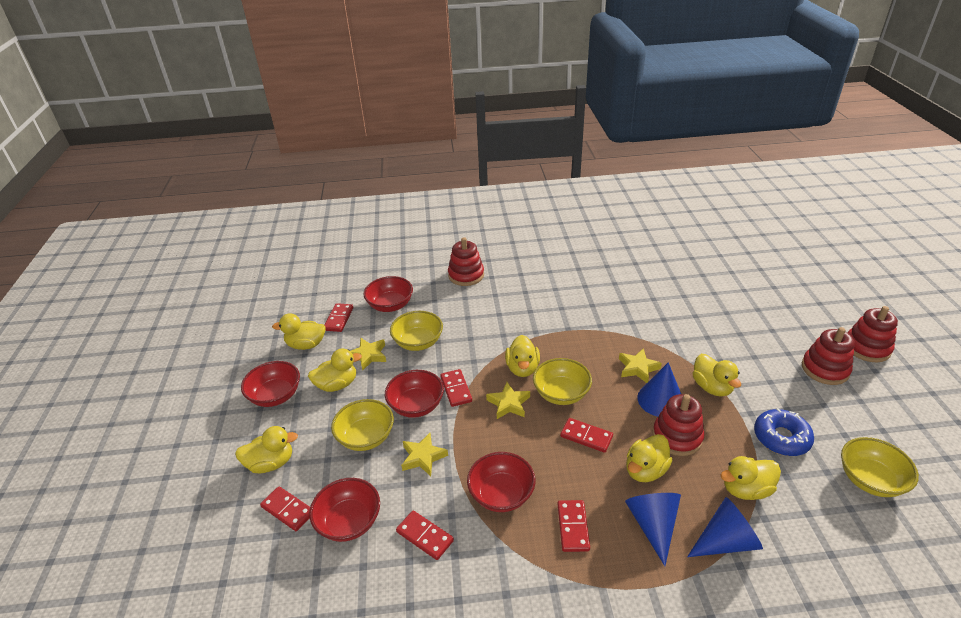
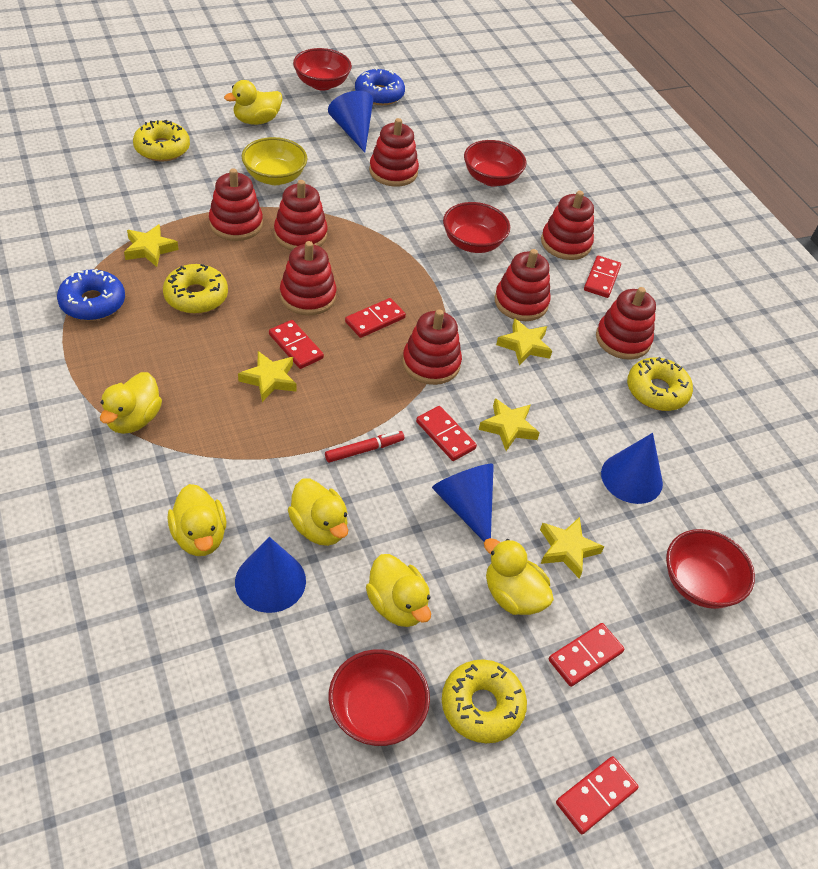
blue cone: 3 -> 4
blue donut: 1 -> 2
red marker: 0 -> 1
red stacking toy: 4 -> 8
yellow bowl: 4 -> 1
yellow donut: 0 -> 4
yellow duck: 7 -> 6
yellow star: 4 -> 5

